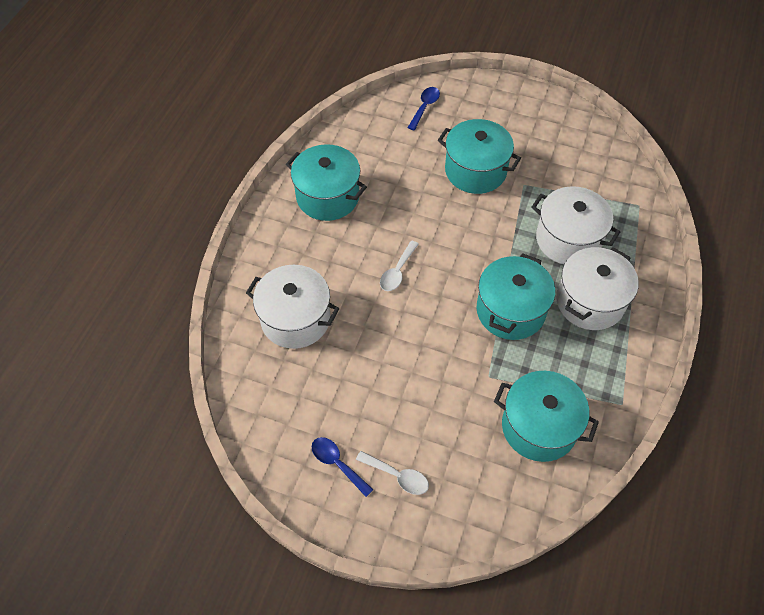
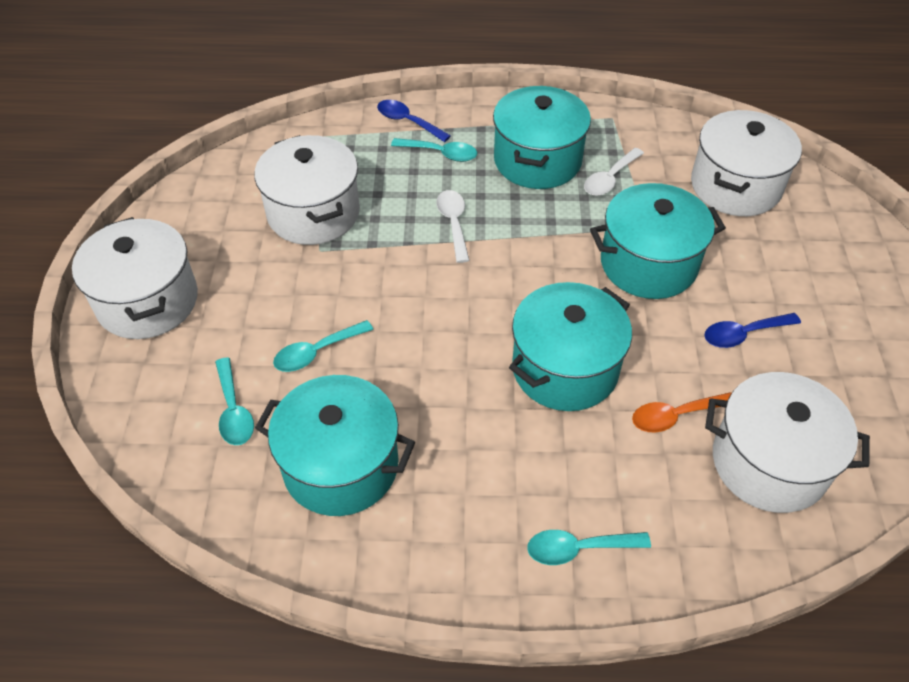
orange spoon: 0 -> 1
turquoise spoon: 0 -> 4
white pot: 3 -> 4

